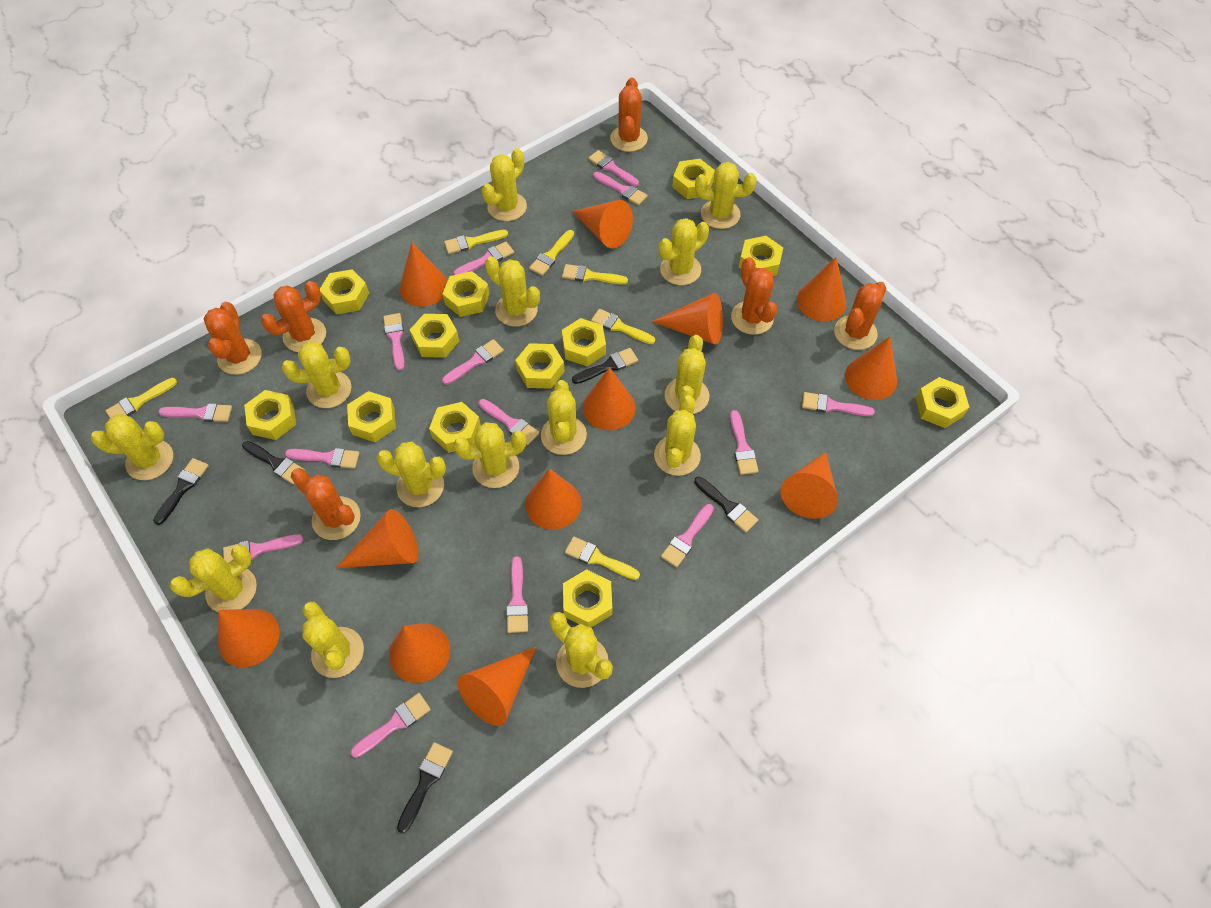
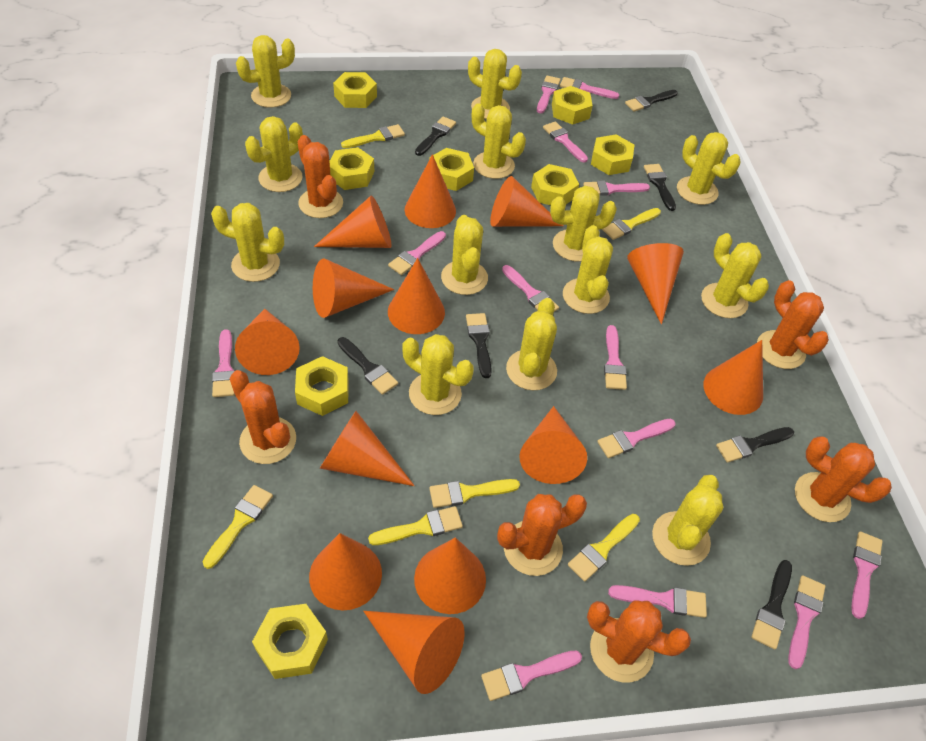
black brush: 5 -> 7
orange cone: 12 -> 13
pink brush: 14 -> 13
yellow cactus: 14 -> 13
yellow nut: 12 -> 8

